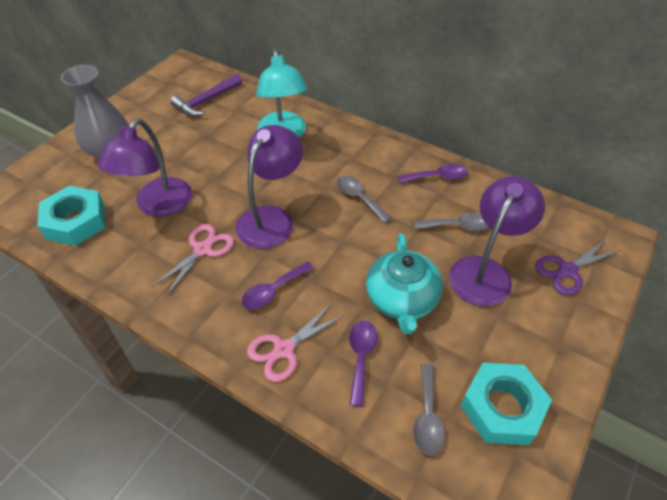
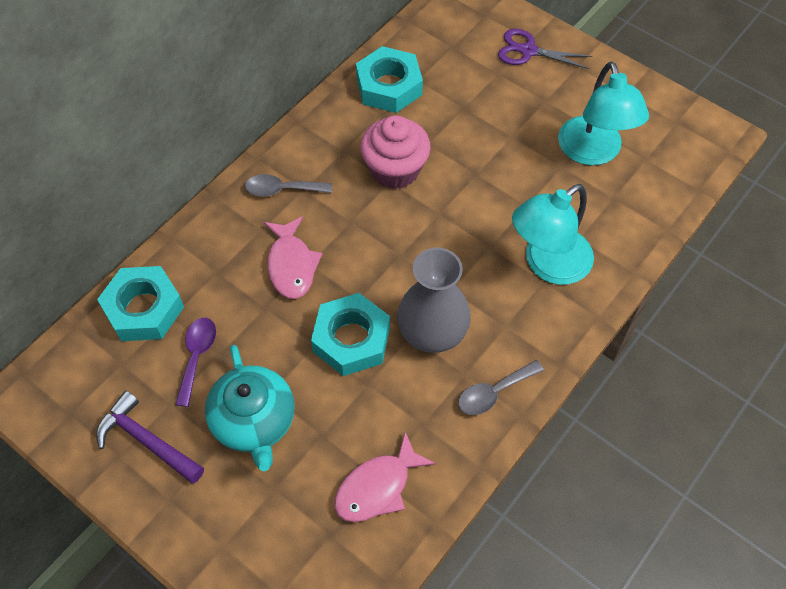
grey spoon: 3 -> 2
pink cupcake: 0 -> 1
pink fish: 0 -> 2
pink scissors: 2 -> 0
purple lamp: 3 -> 0
purple spoon: 3 -> 1
turquoise lamp: 1 -> 2
turquoise nut: 2 -> 3

